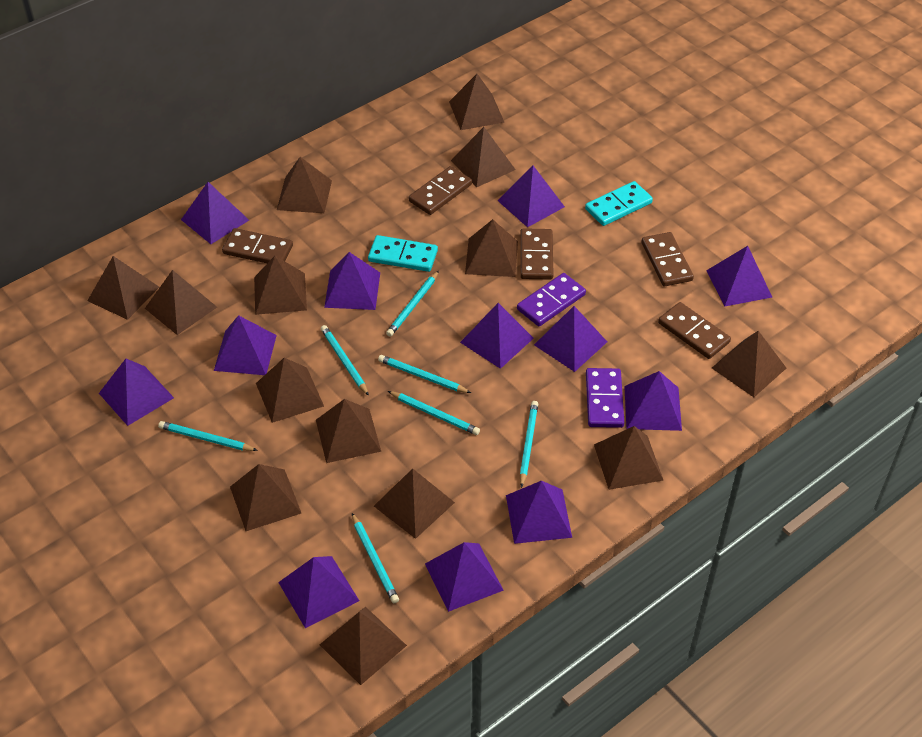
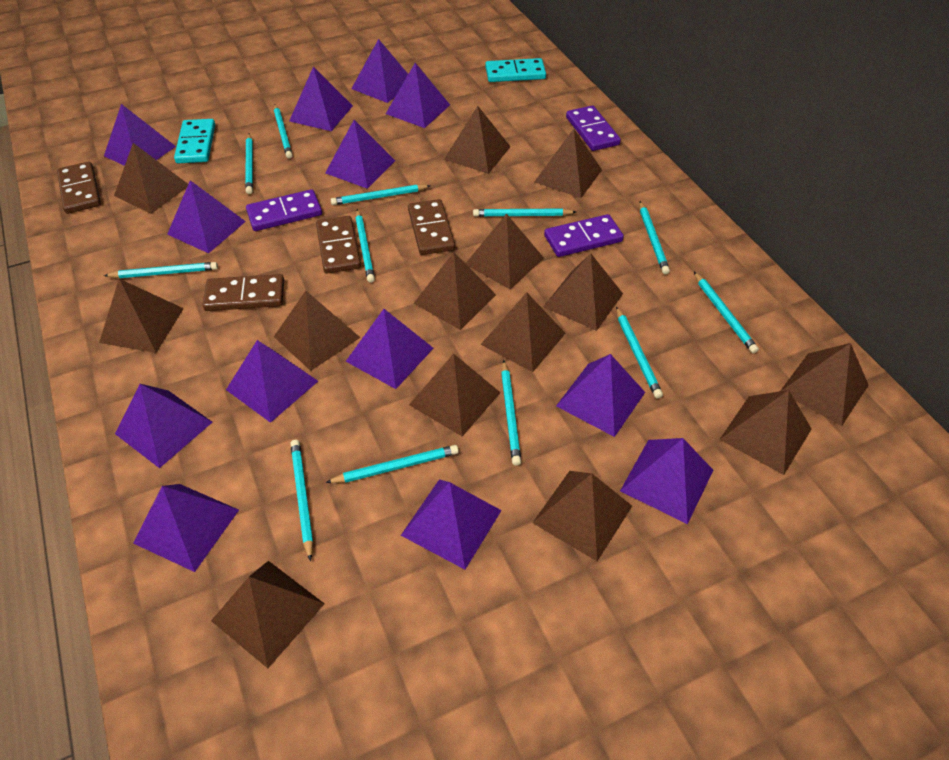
brown domino: 5 -> 4
purple domino: 2 -> 3
purple pyramid: 12 -> 13
turquoise pencil: 7 -> 12

